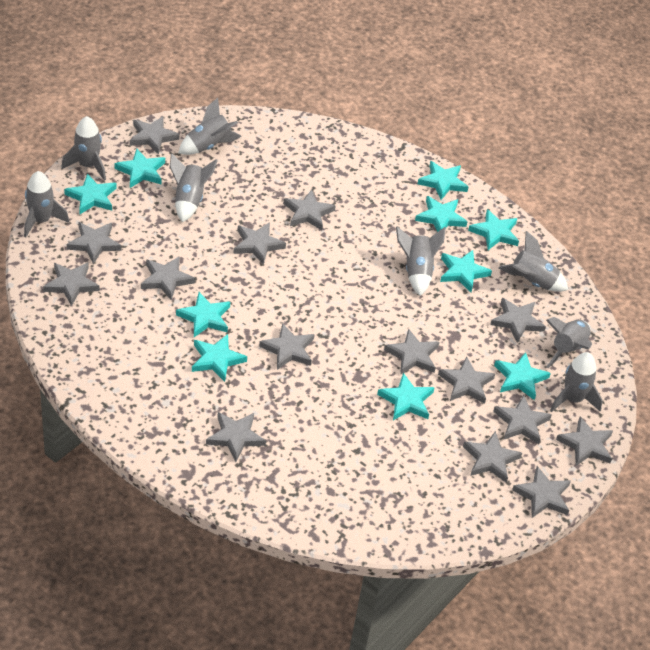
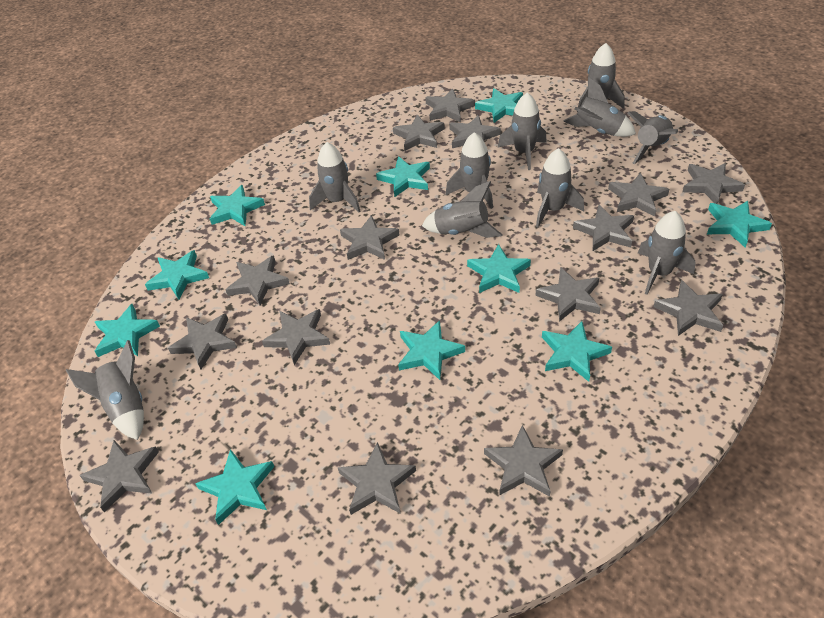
grey rocket: 8 -> 10

